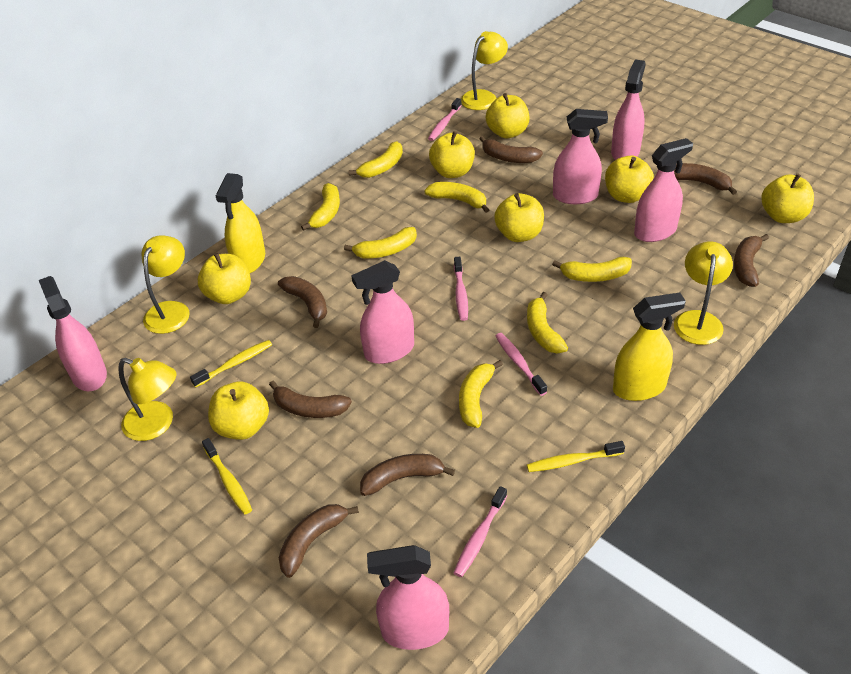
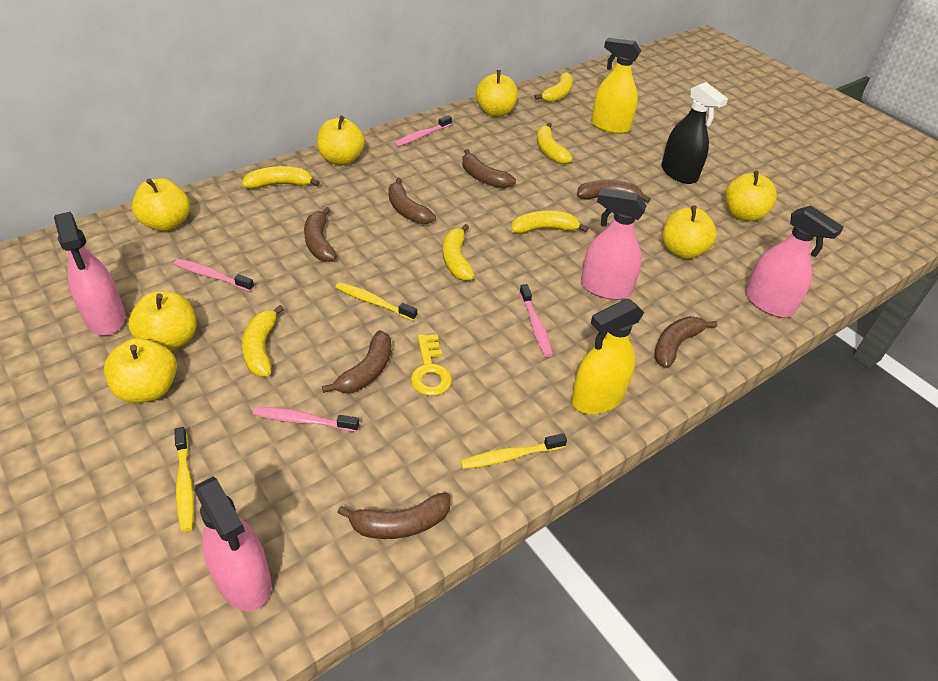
black spray bottle: 0 -> 1
pink spray bottle: 6 -> 4
yellow banana: 7 -> 6
yellow key: 0 -> 1
yellow lamp: 4 -> 0

